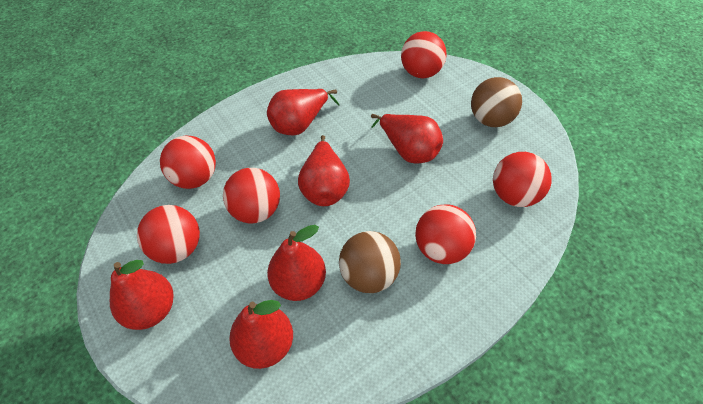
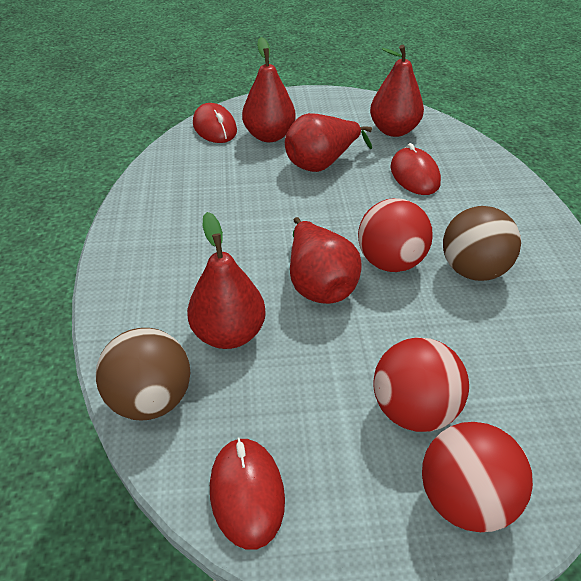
red ball: 6 -> 3
red mouse: 0 -> 3
red pear: 6 -> 5

